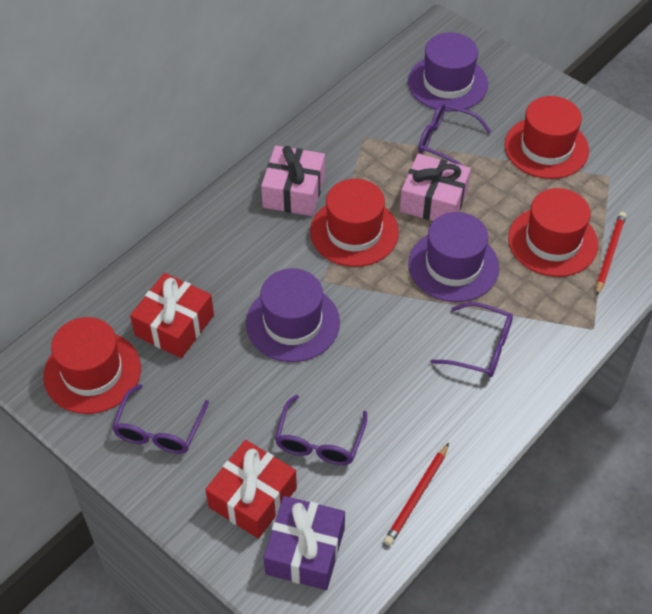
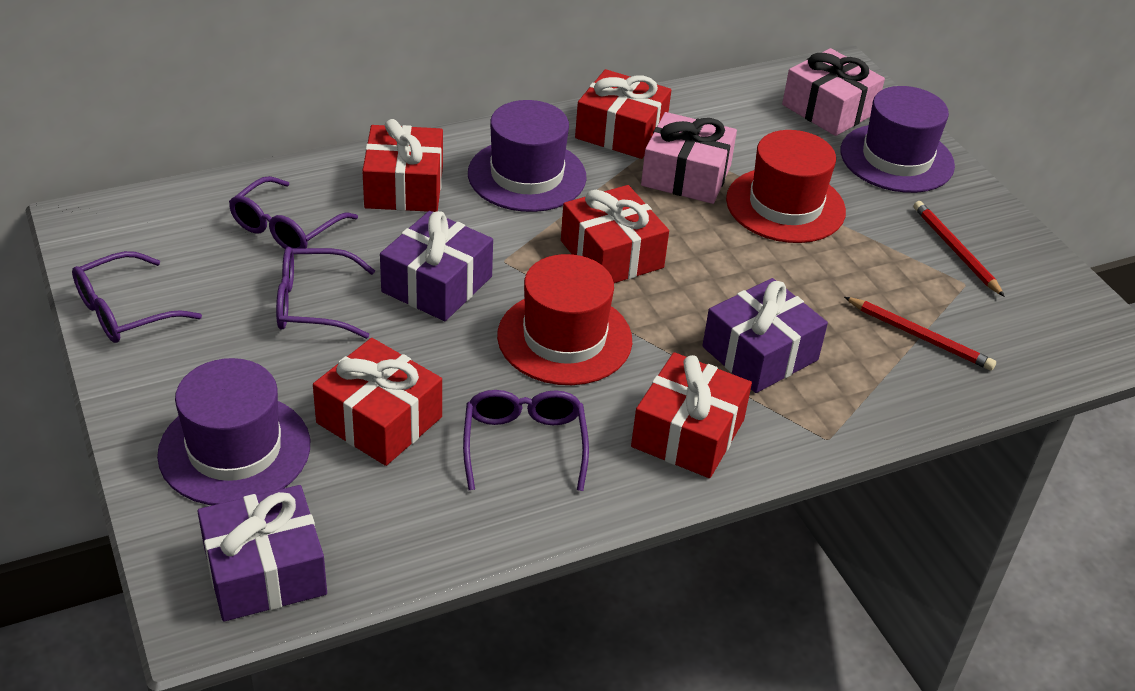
purple gift: 1 -> 3
red gift: 2 -> 5
red hat: 4 -> 2

